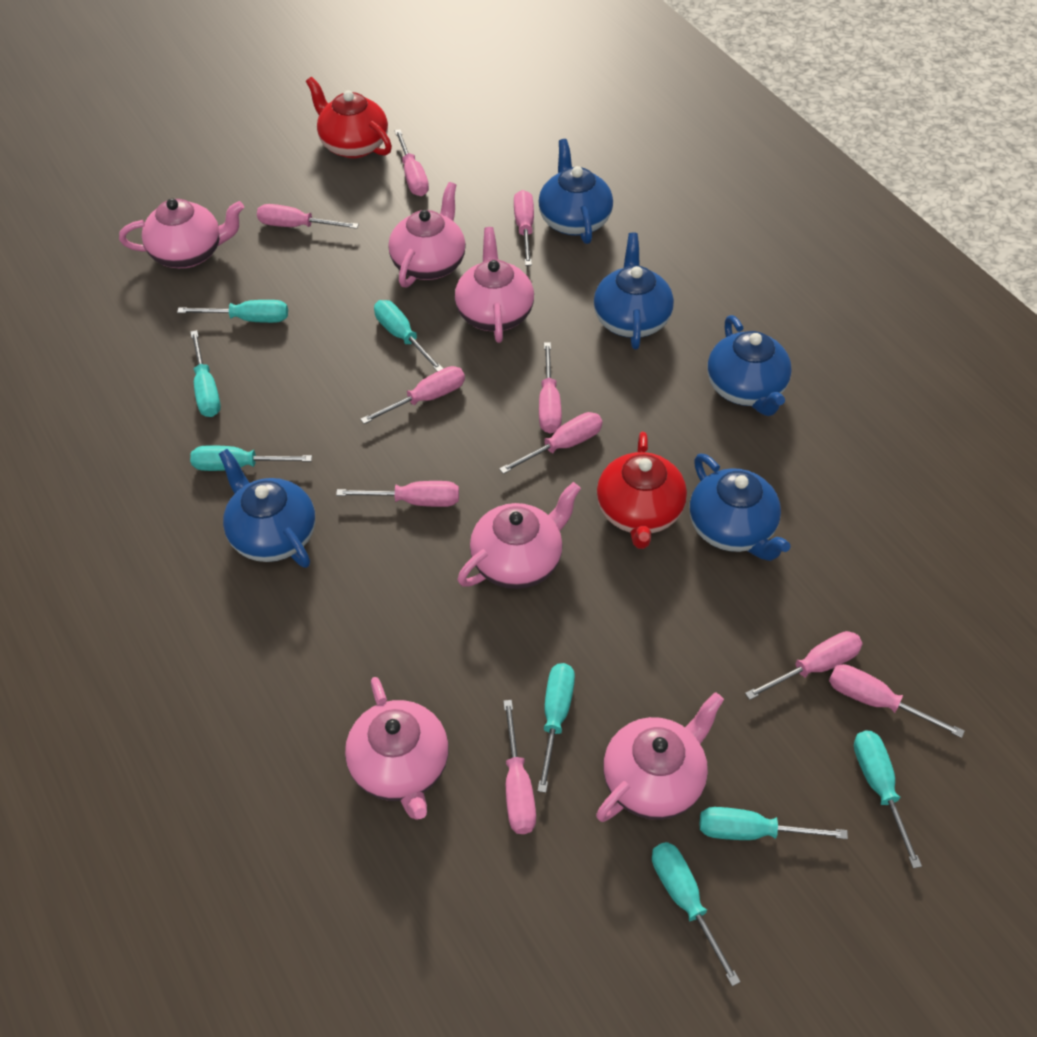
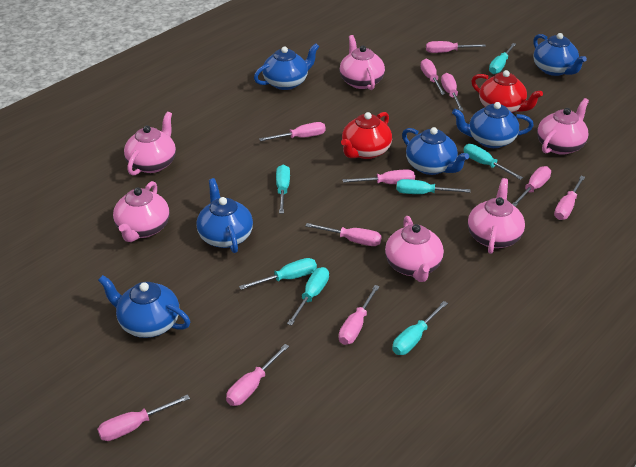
blue teapot: 5 -> 6
pink screwdriver: 10 -> 11
turquoise screwdriver: 8 -> 7

